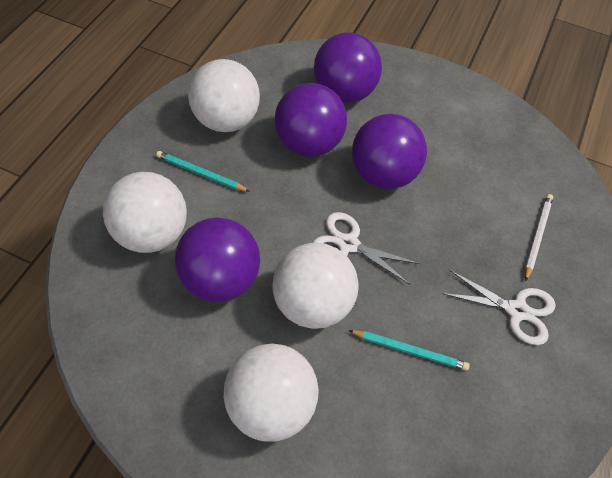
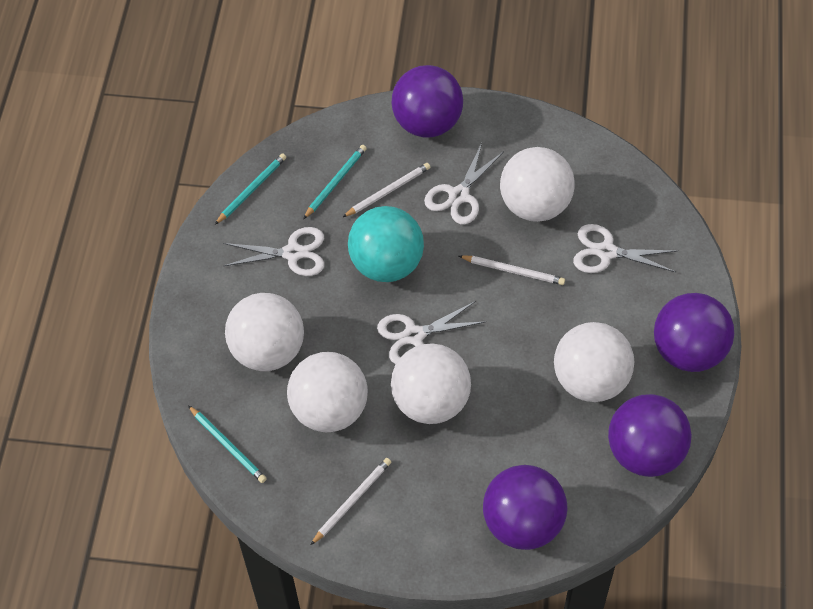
turquoise ball: 0 -> 1
turquoise pencil: 2 -> 3
white ball: 4 -> 5
white pencil: 1 -> 3
white scissors: 2 -> 4

